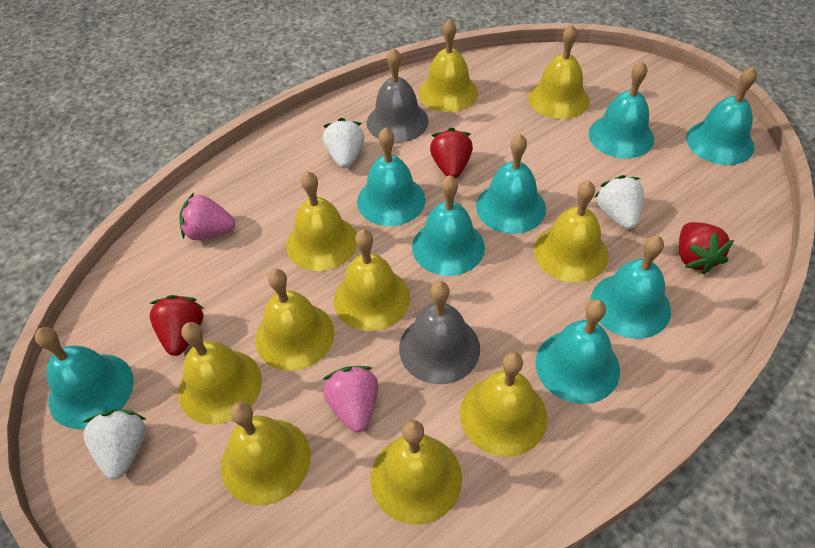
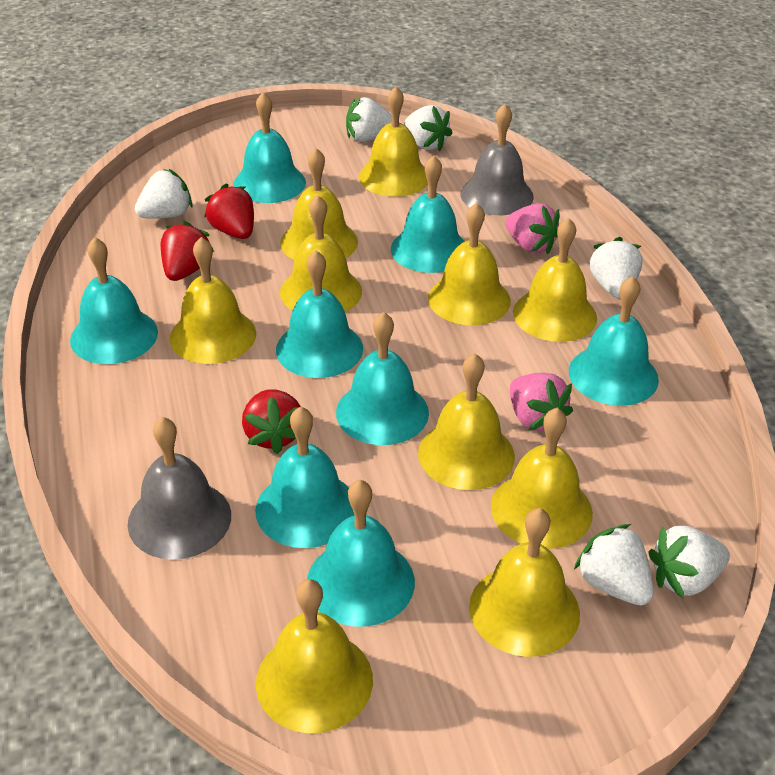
white strawberry: 3 -> 6

